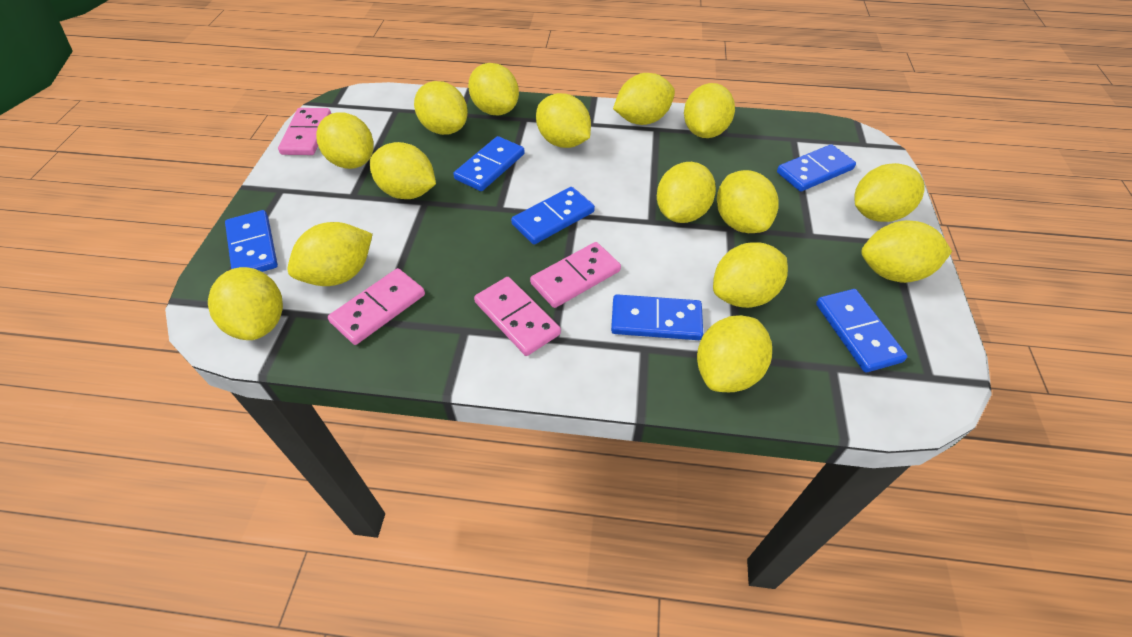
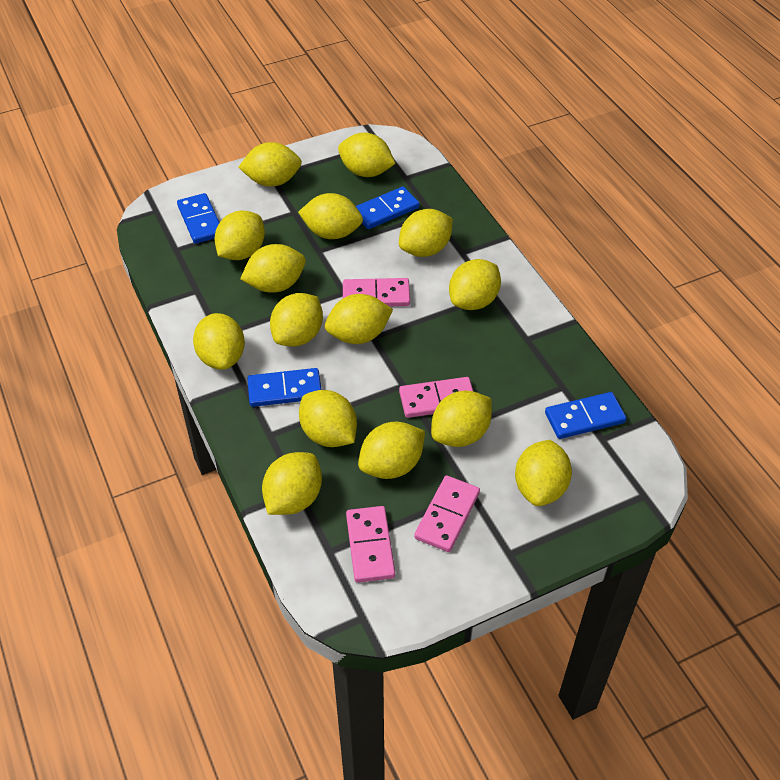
blue domino: 6 -> 4

